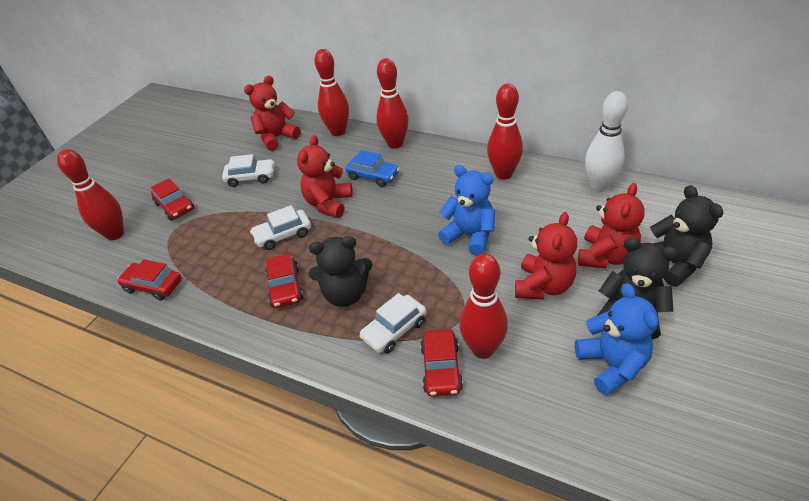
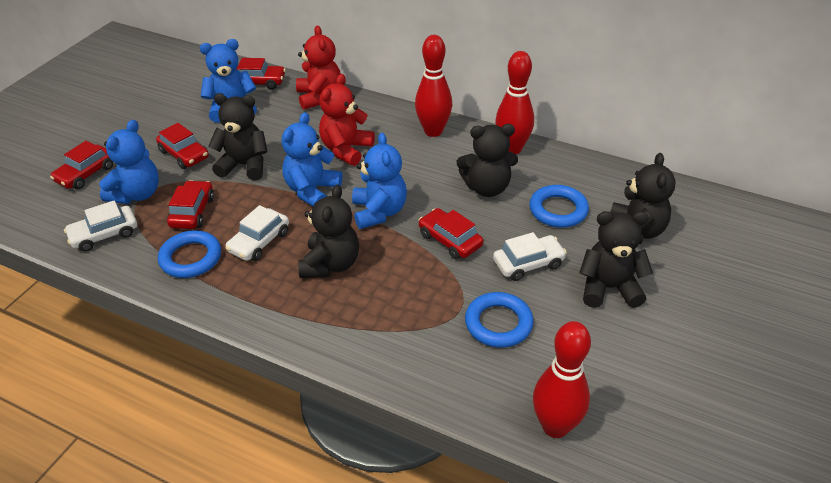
black teddy bear: 3 -> 5
blue car: 1 -> 0
blue ring: 0 -> 3
blue teddy bear: 2 -> 4
red bowling pin: 5 -> 3
red car: 4 -> 5
red teddy bear: 4 -> 2
white bowling pin: 1 -> 0

